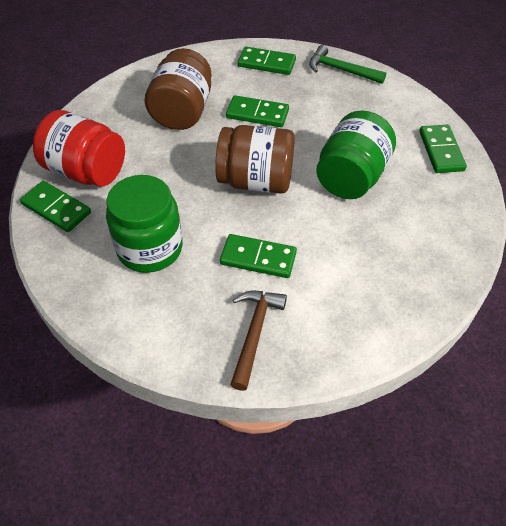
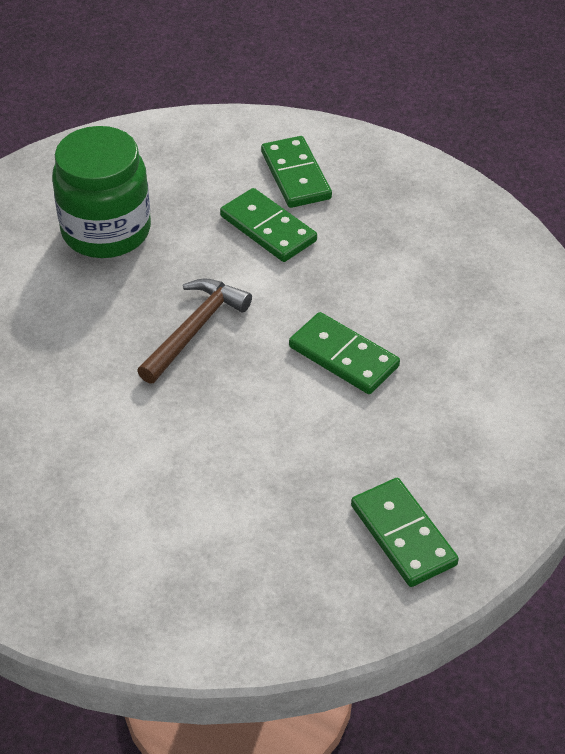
brown jar: 2 -> 0
green domino: 5 -> 4
green hammer: 1 -> 0
green jar: 2 -> 1
red jar: 1 -> 0

